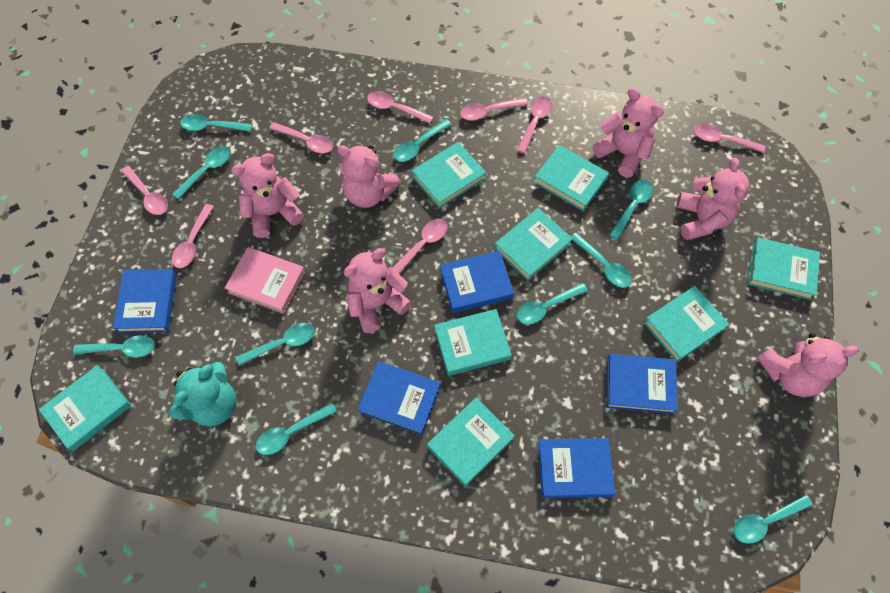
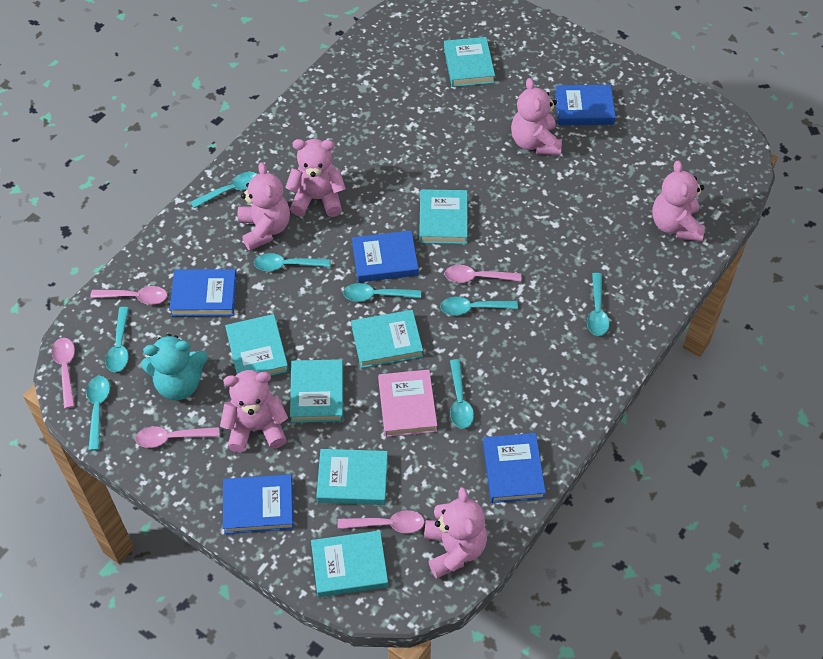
pink spoon: 8 -> 5
turquoise book: 8 -> 7
turquoise spoon: 10 -> 8

